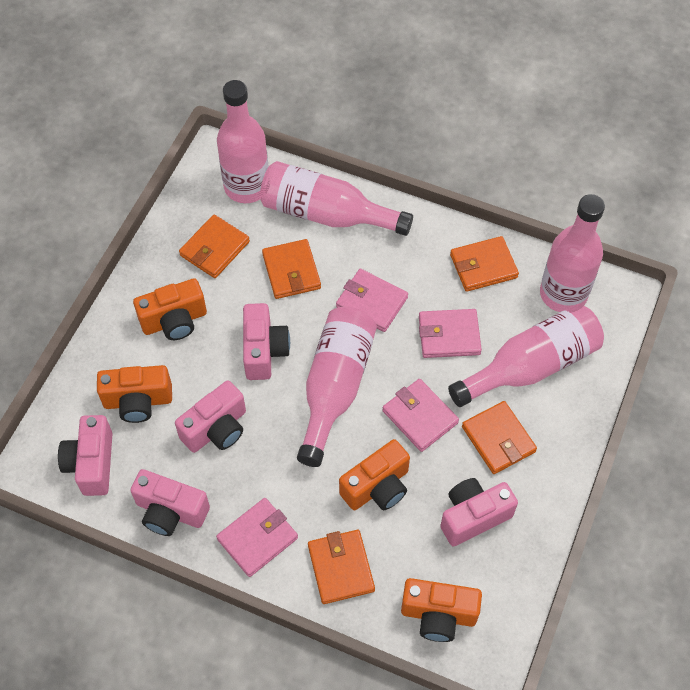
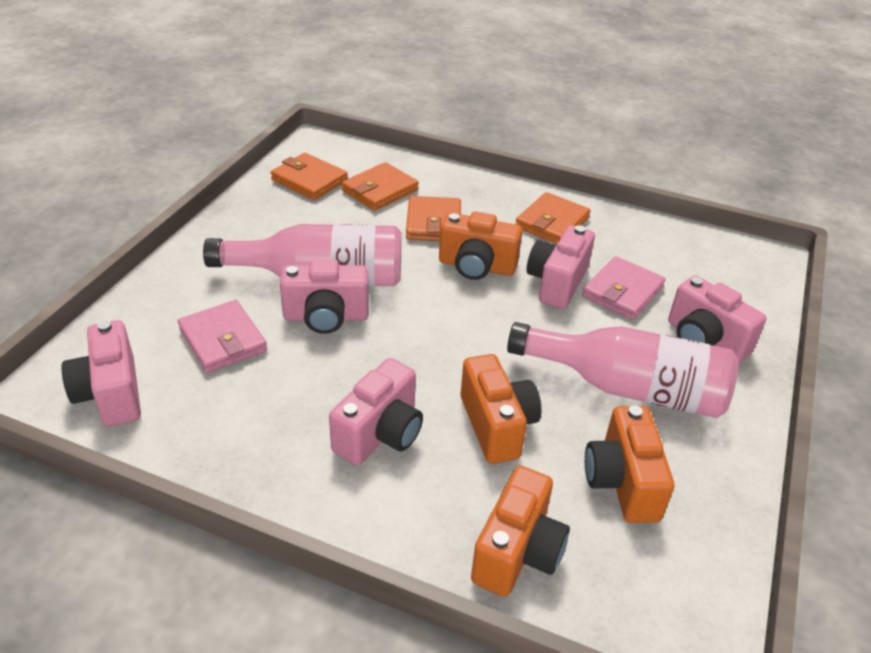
orange wallet: 5 -> 4
pink bottle: 5 -> 2
pink wallet: 4 -> 2

